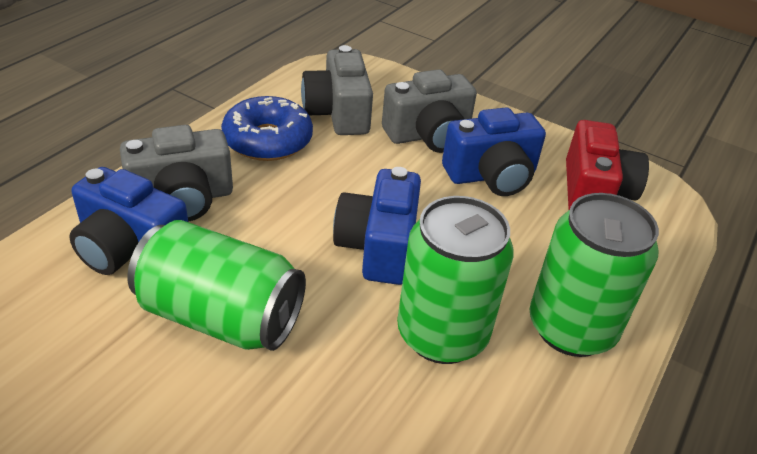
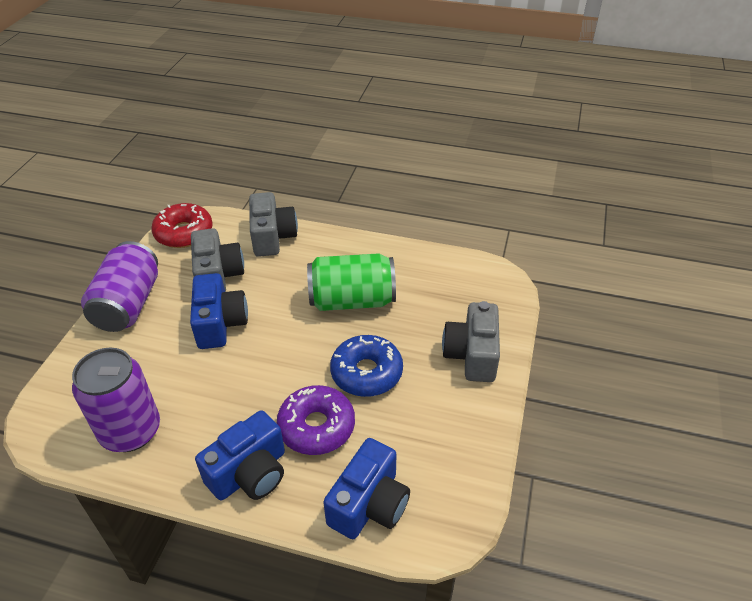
green can: 3 -> 1
purple can: 0 -> 2
purple donut: 0 -> 1
red camera: 1 -> 0
red donut: 0 -> 1

